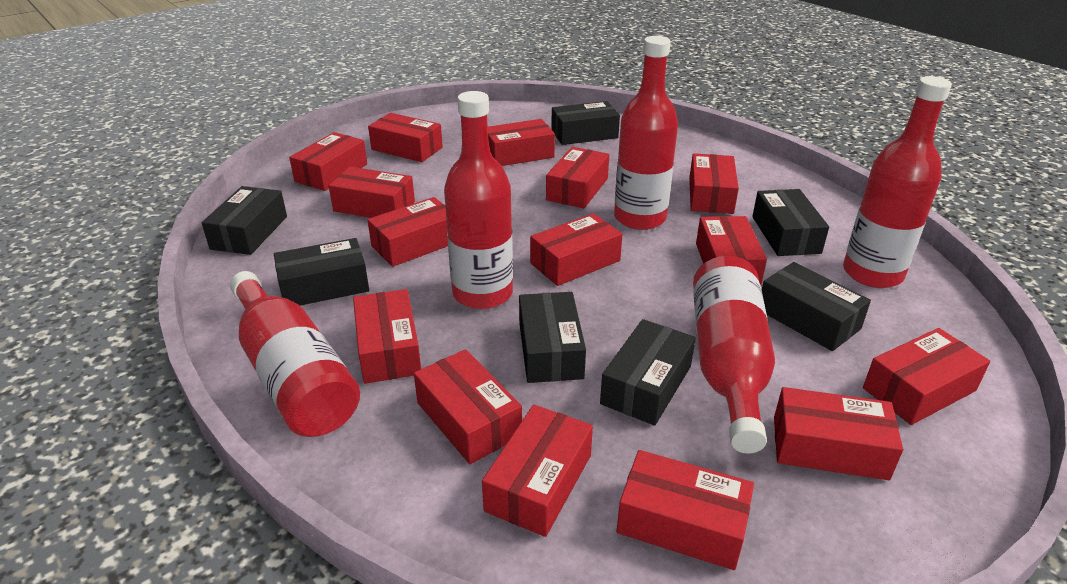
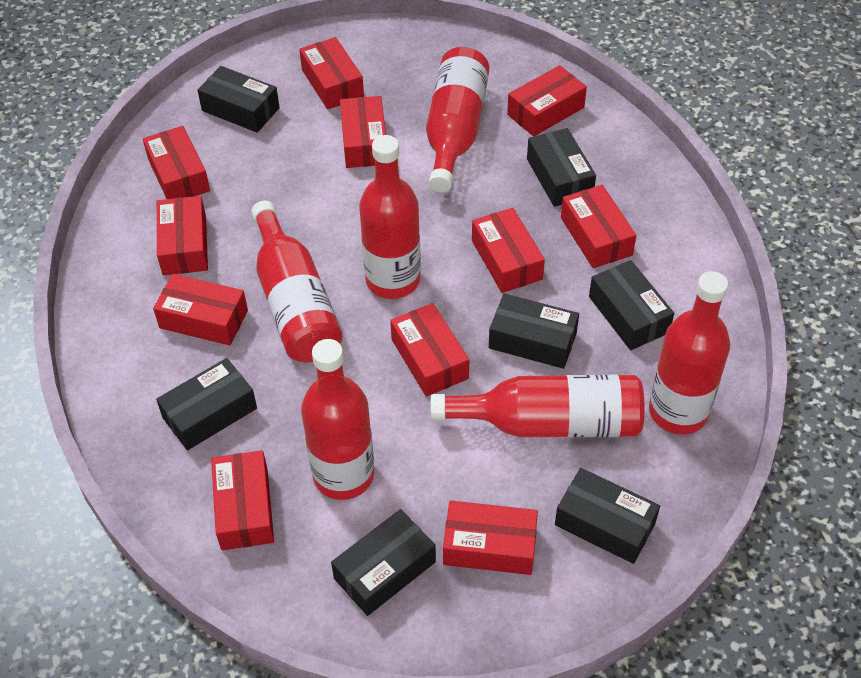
red bottle: 5 -> 6
red box: 15 -> 11

